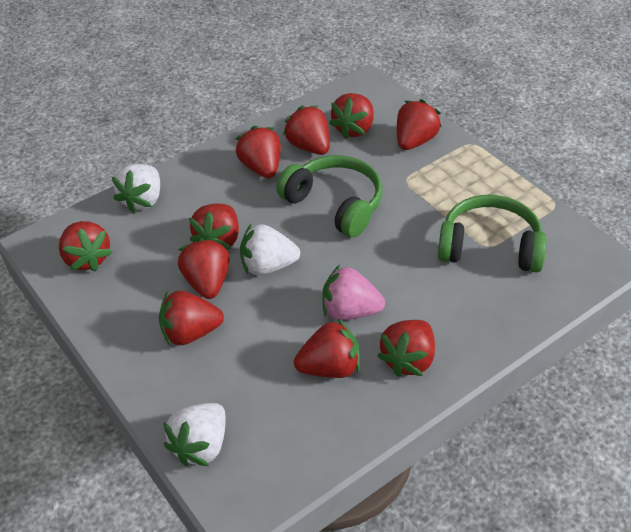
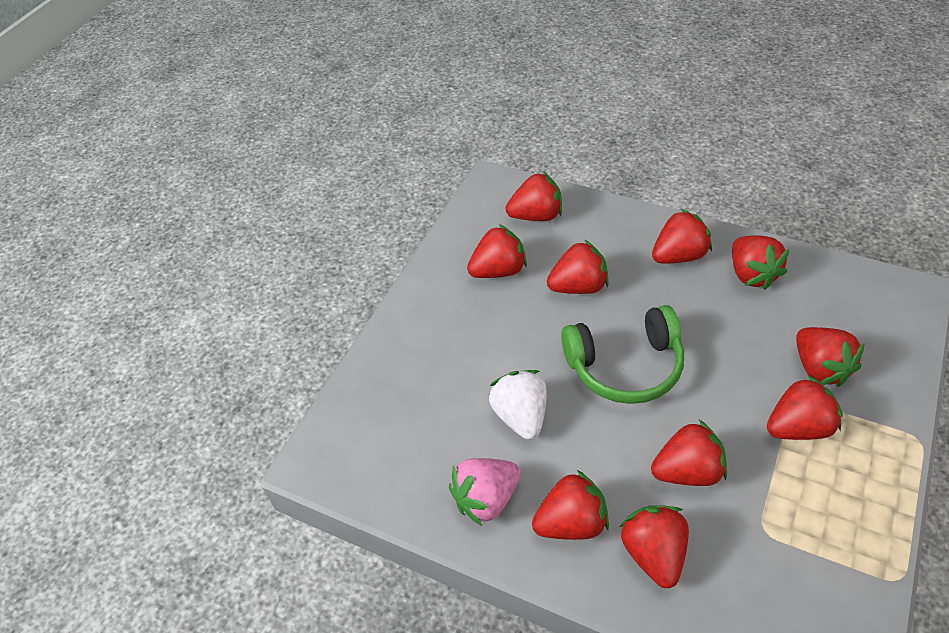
green headphones: 2 -> 1
white strawberry: 3 -> 1

